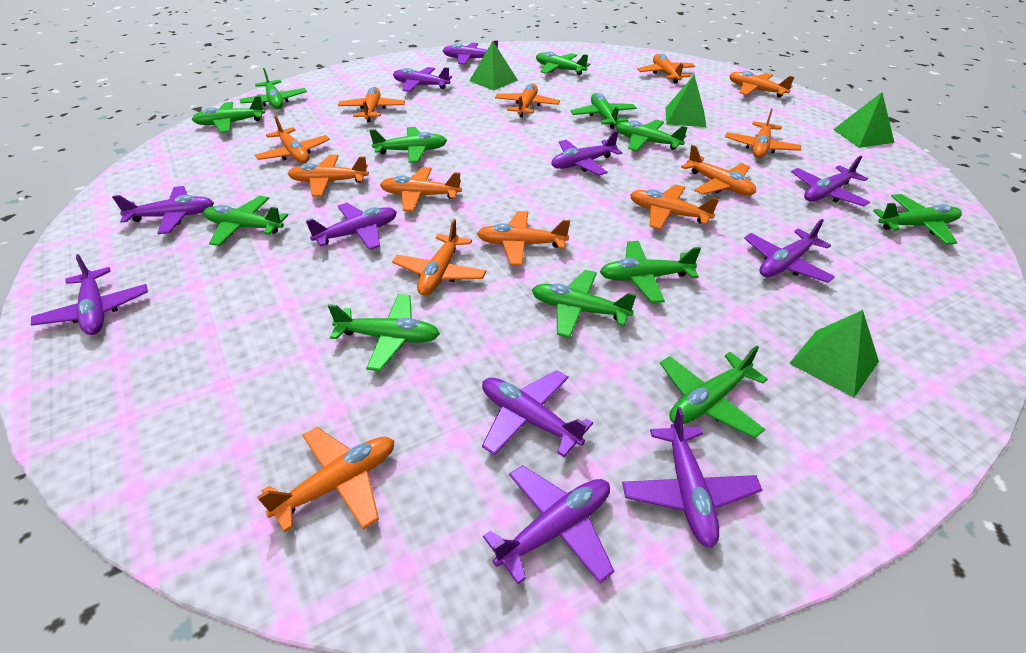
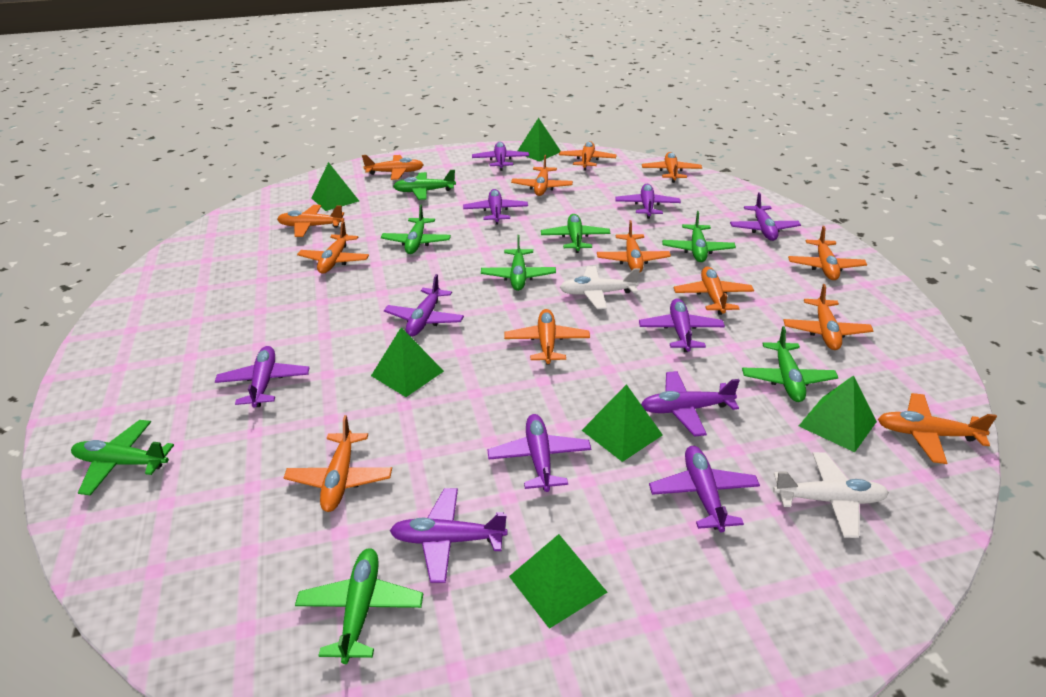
green plane: 12 -> 8
green pyramid: 4 -> 6
white plane: 0 -> 2

